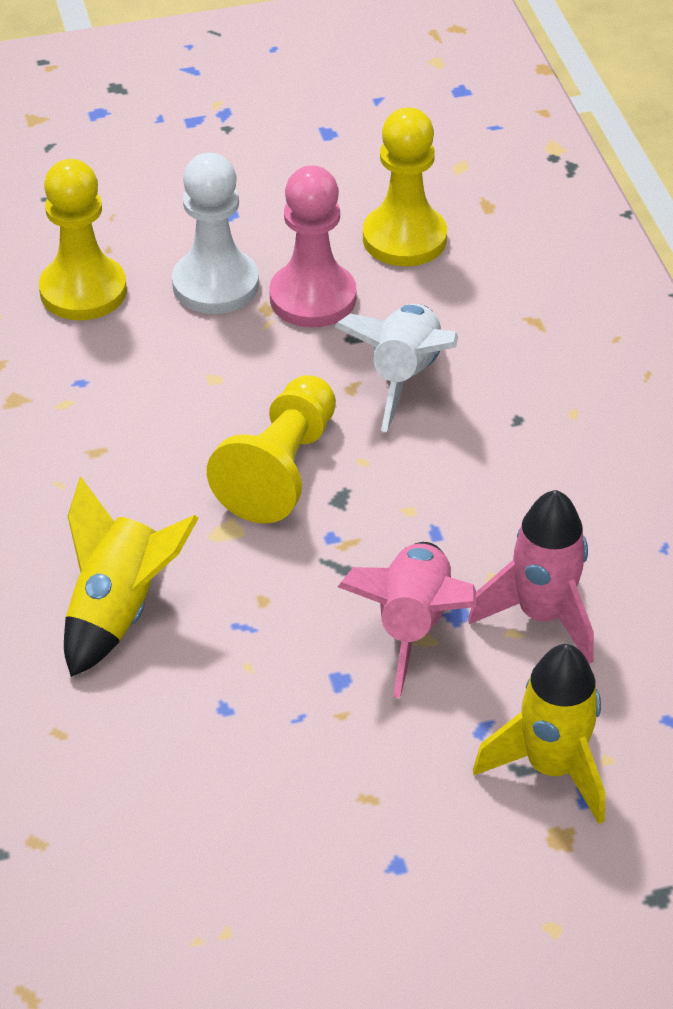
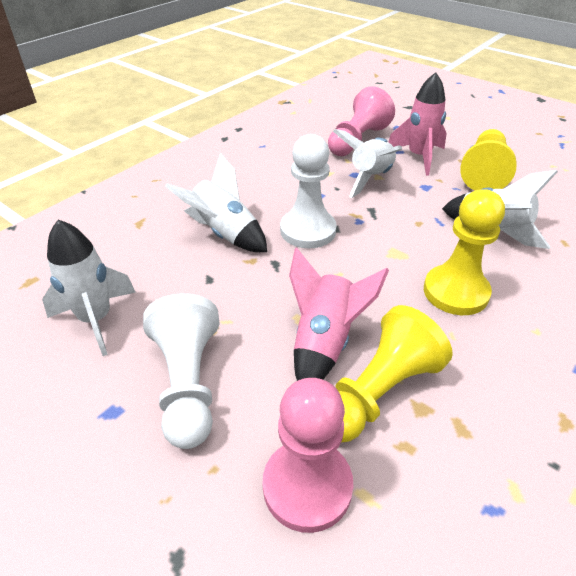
pink pawn: 1 -> 2
white pawn: 1 -> 2
white rocket: 1 -> 4
yellow rocket: 2 -> 0

